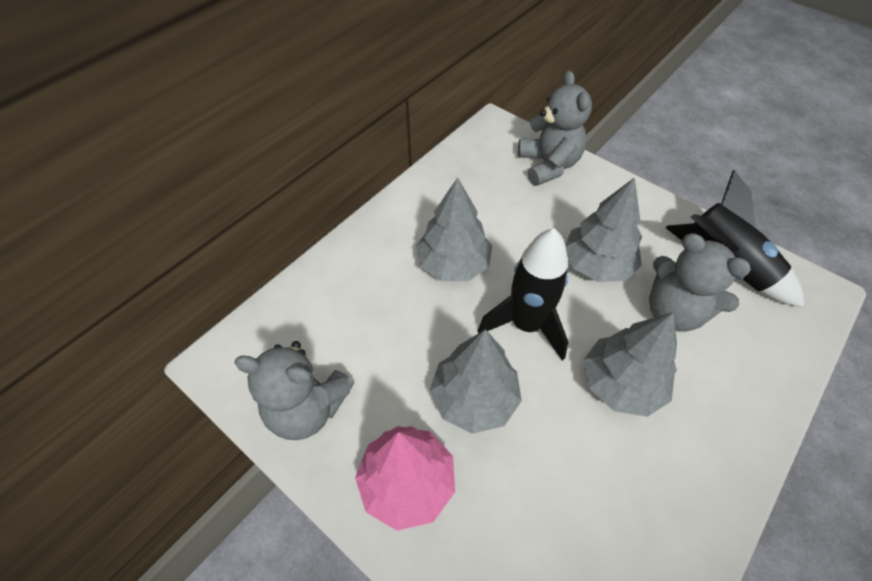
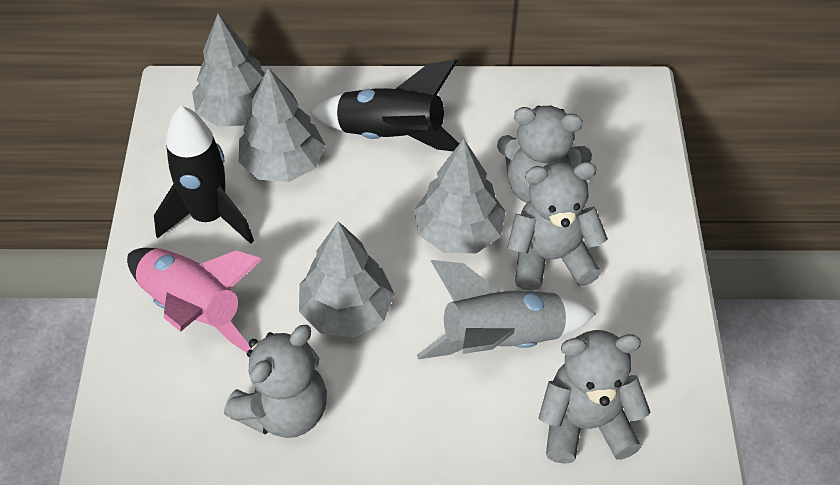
grey rocket: 0 -> 1
grey teddy bear: 3 -> 4
pink rocket: 0 -> 1
pink tree: 1 -> 0

